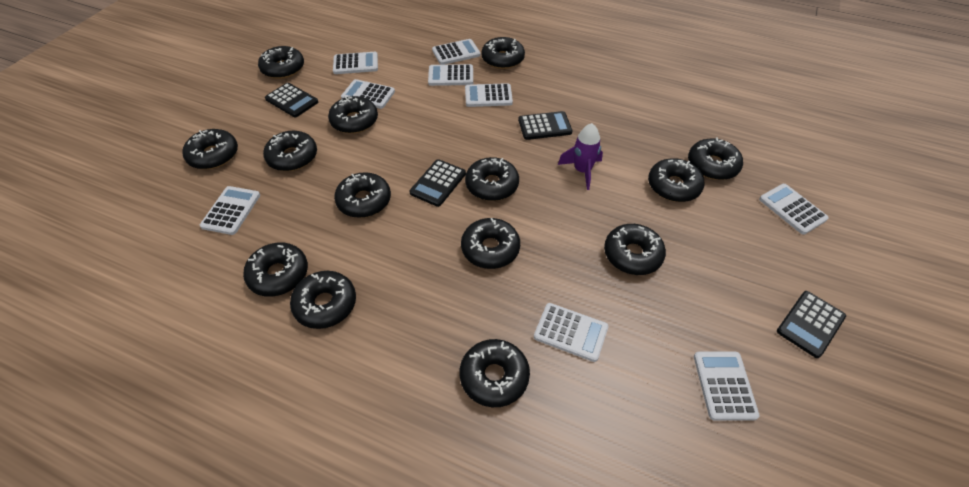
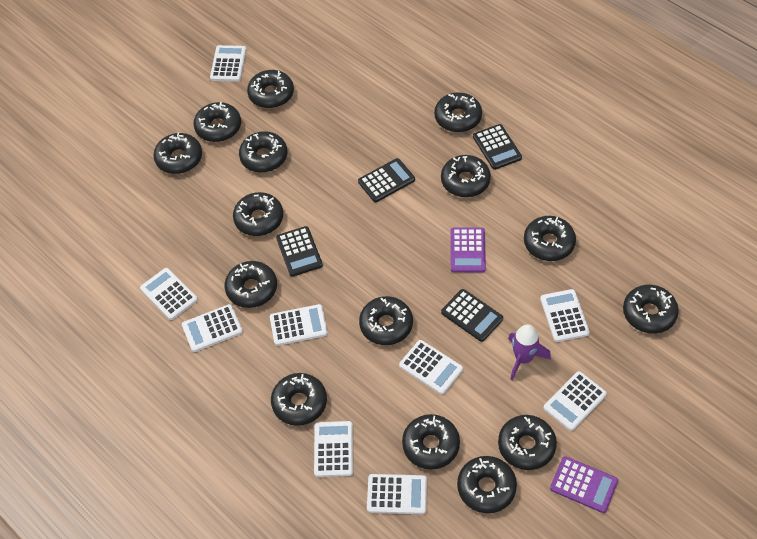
black donut: 14 -> 15
purple calculator: 0 -> 2

